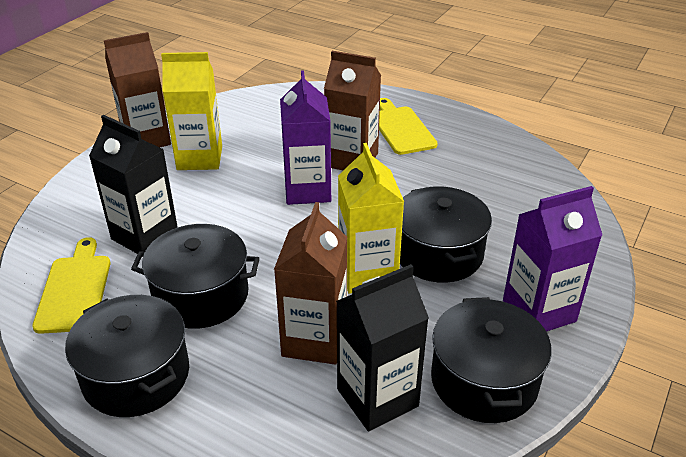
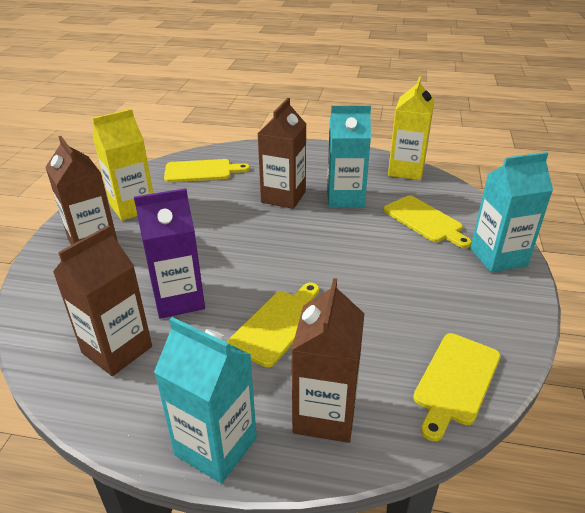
black carton: 2 -> 0
black pot: 4 -> 0
brown carton: 3 -> 4
purple carton: 2 -> 1
turquoise carton: 0 -> 3
yellow cutting board: 2 -> 4

